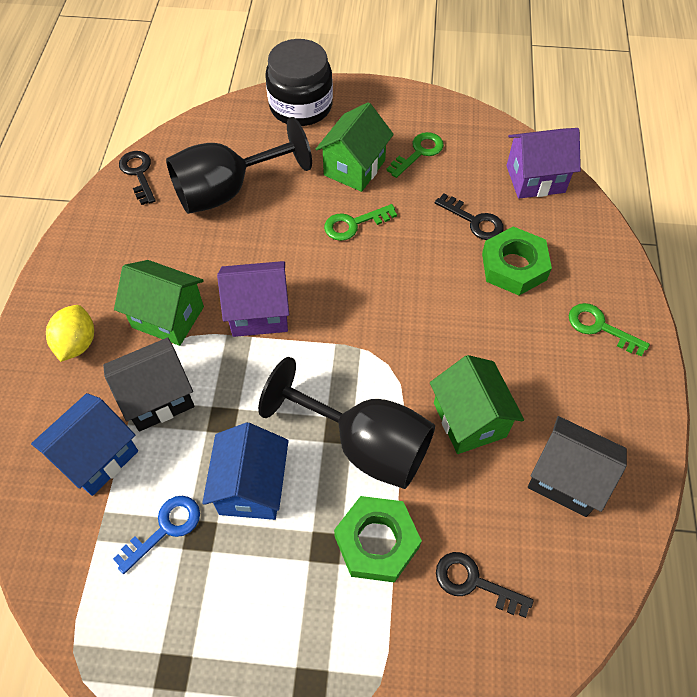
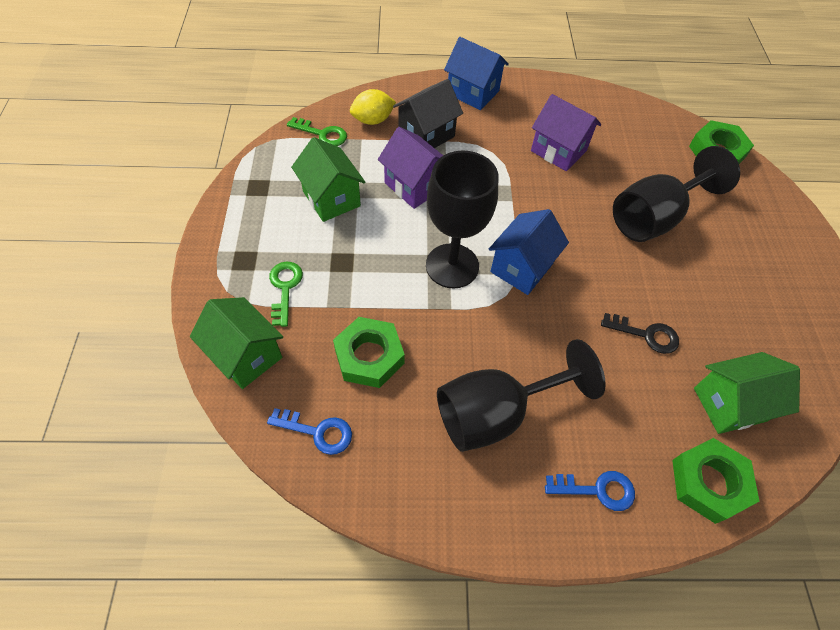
black goblet: 2 -> 3
black house: 2 -> 1
black jar: 1 -> 0
black key: 3 -> 1
blue key: 1 -> 2
green key: 3 -> 2
green nut: 2 -> 3

